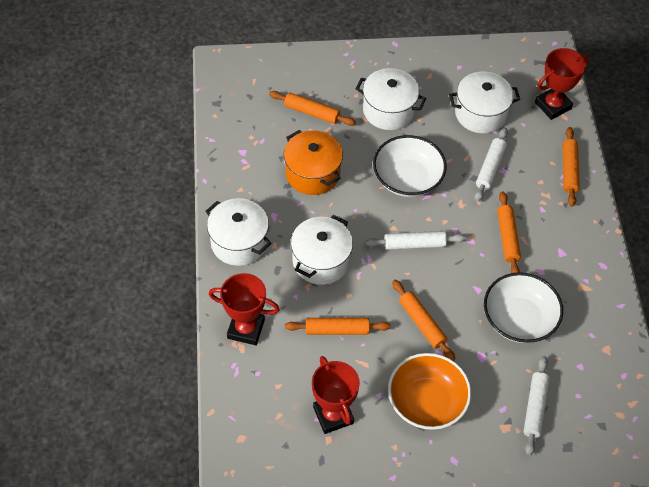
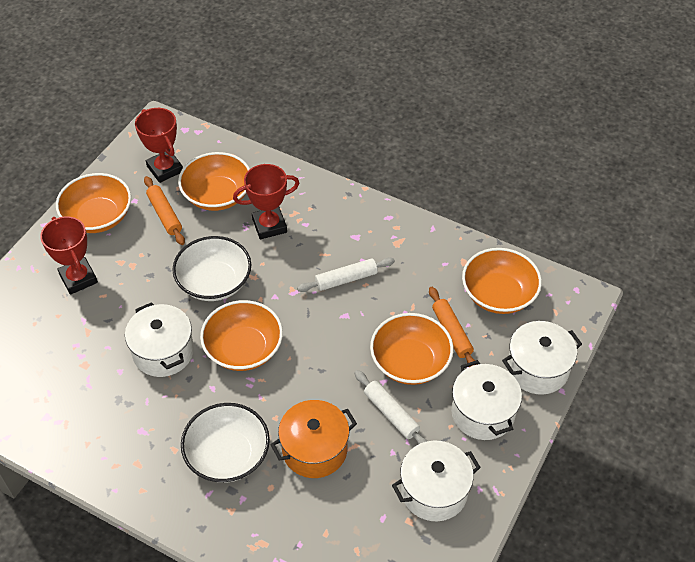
orange bowl: 1 -> 5
orange rolling pin: 5 -> 2
white rolling pin: 3 -> 2

